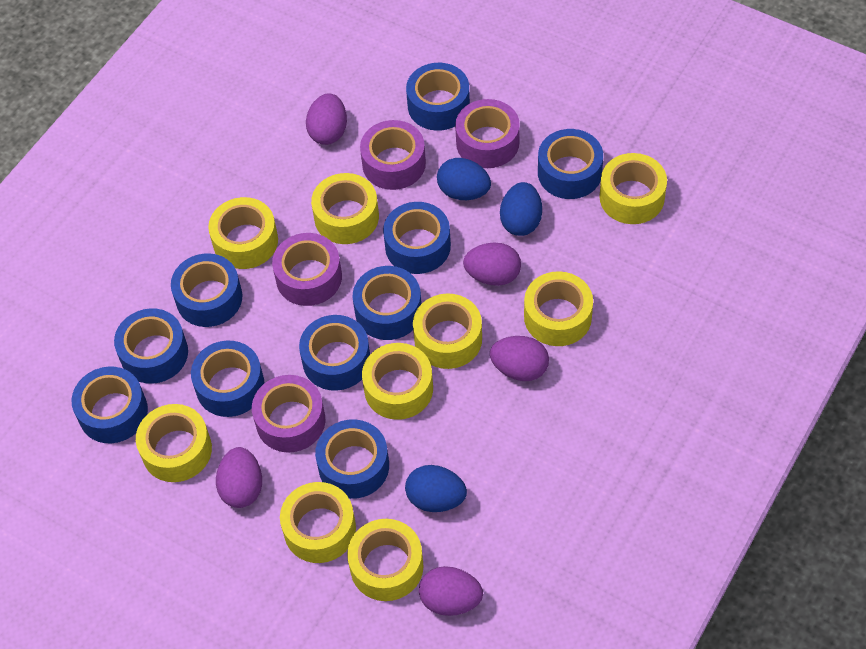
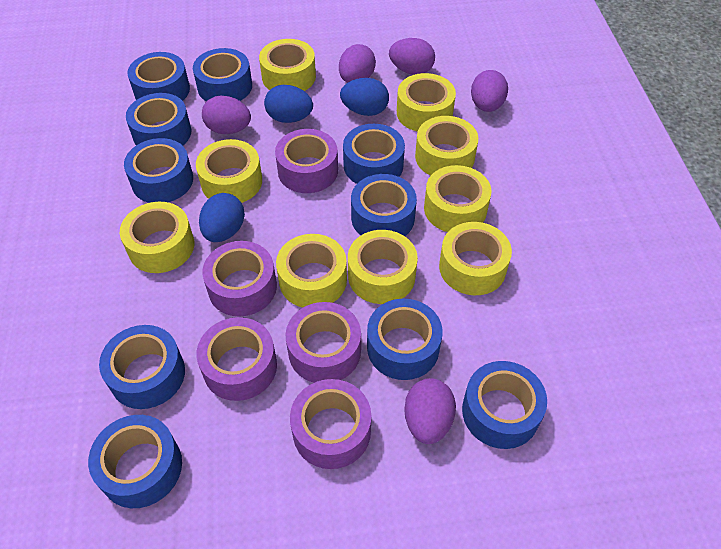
purple tape: 4 -> 5

